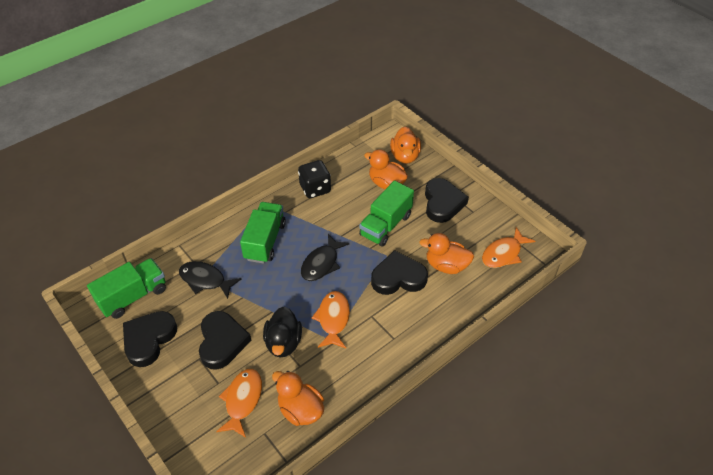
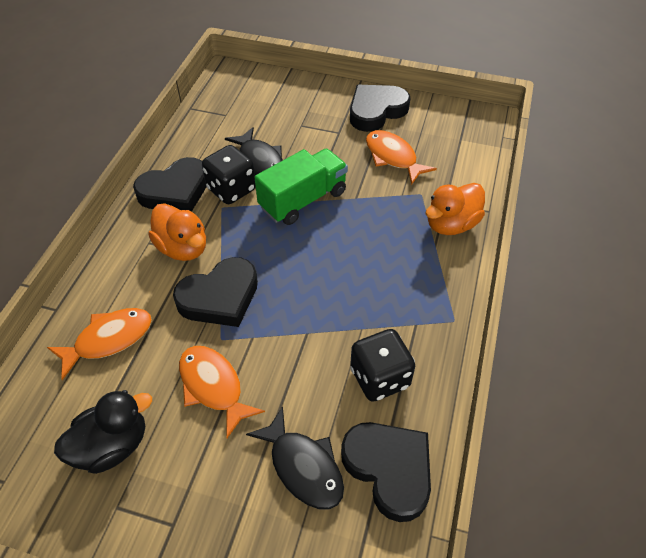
black dice: 1 -> 2
green truck: 3 -> 1
orange duck: 4 -> 2

